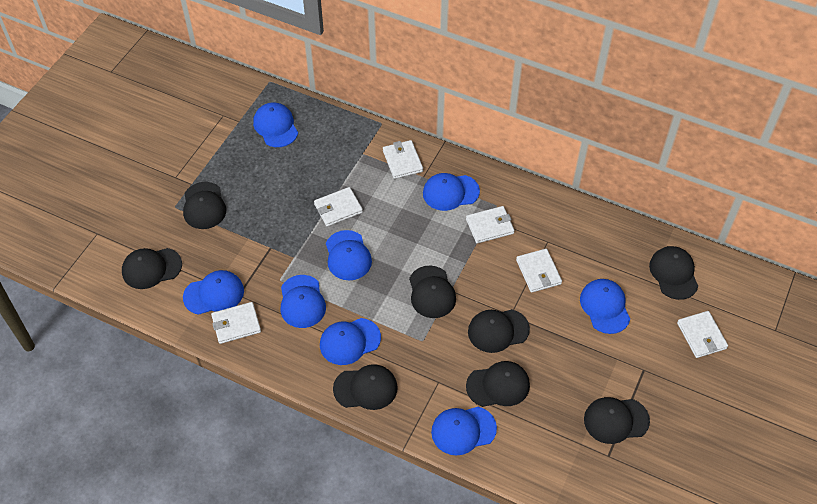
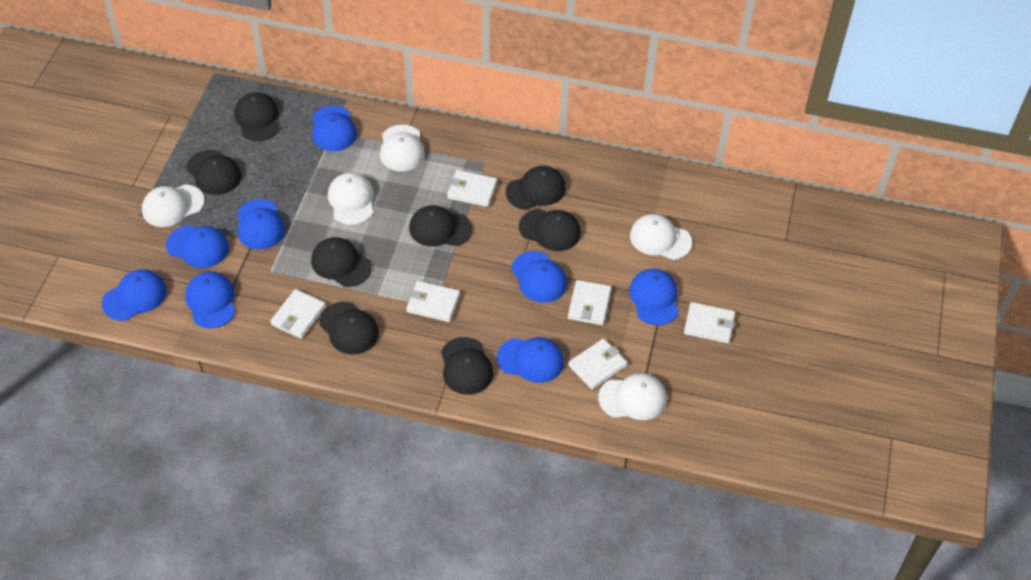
white cap: 0 -> 5

